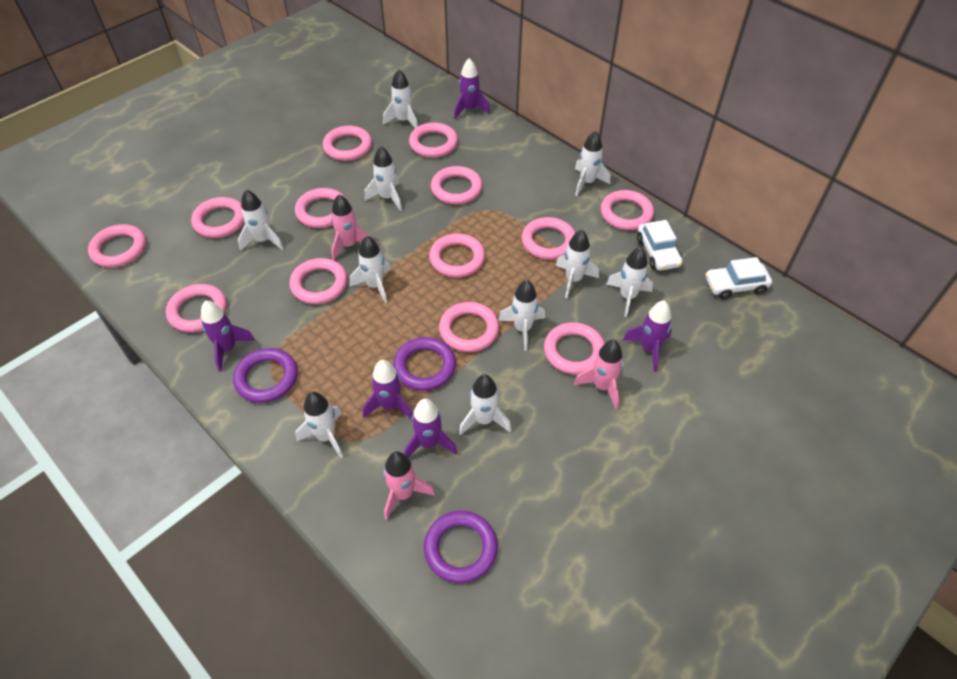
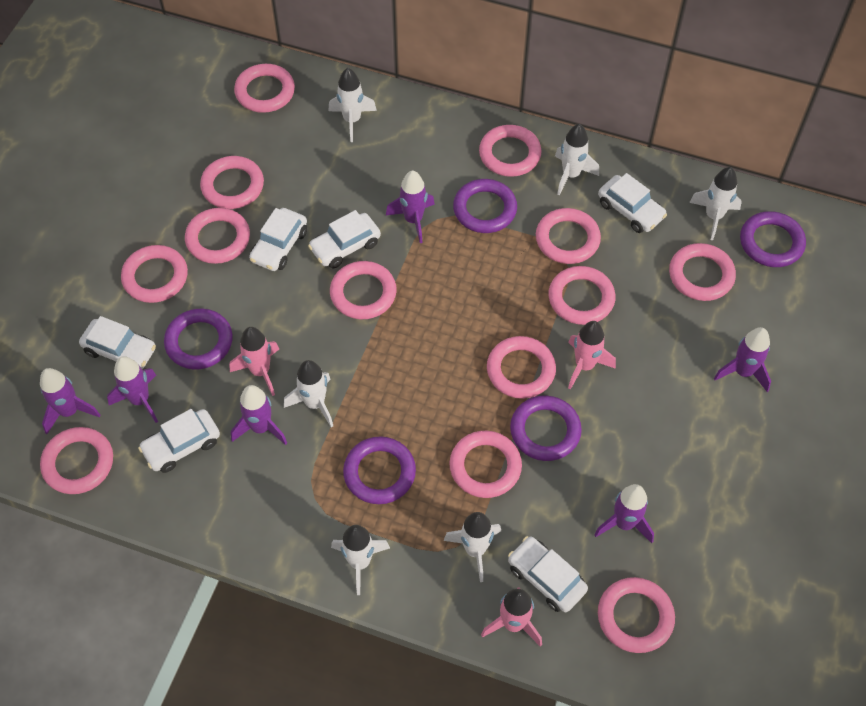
purple ring: 3 -> 5
purple rocket: 5 -> 6
white car: 2 -> 6
white rocket: 10 -> 6

